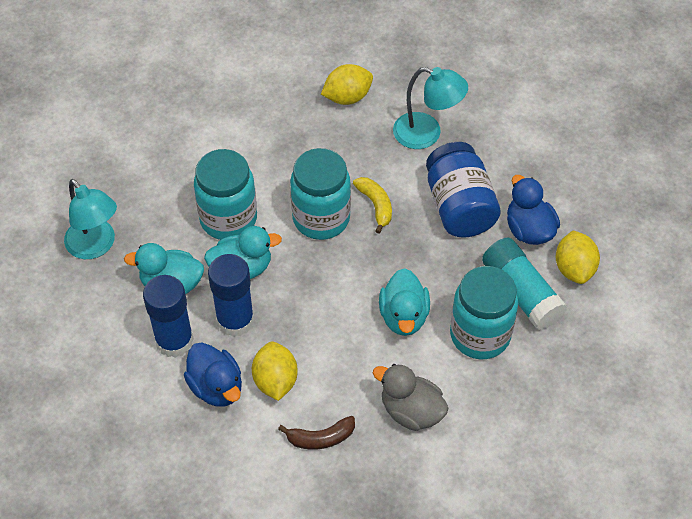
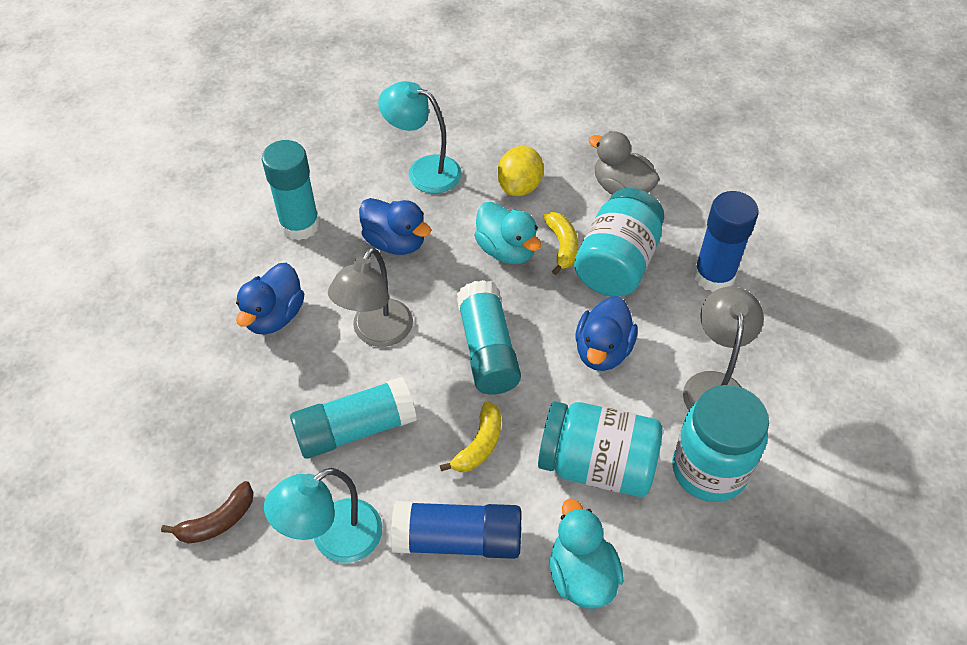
blue duck: 2 -> 3
blue jar: 1 -> 0
grey lamp: 0 -> 2
turquoise duck: 3 -> 2
turquoise glue stick: 1 -> 3
yellow banana: 1 -> 2
yellow lemon: 3 -> 1

